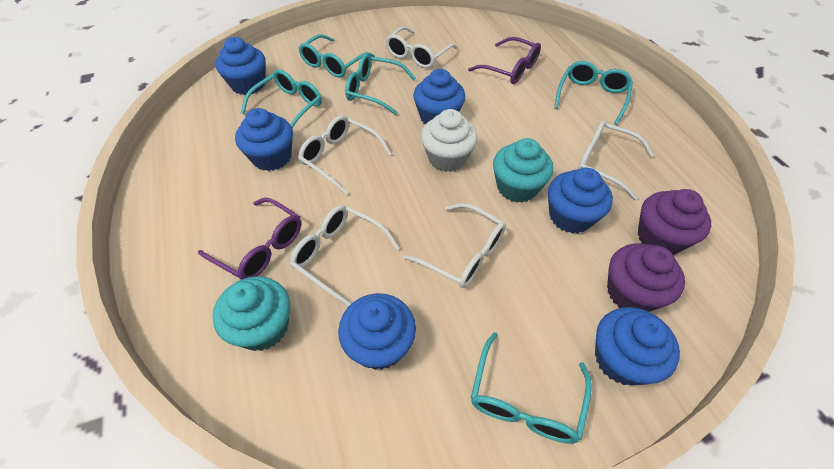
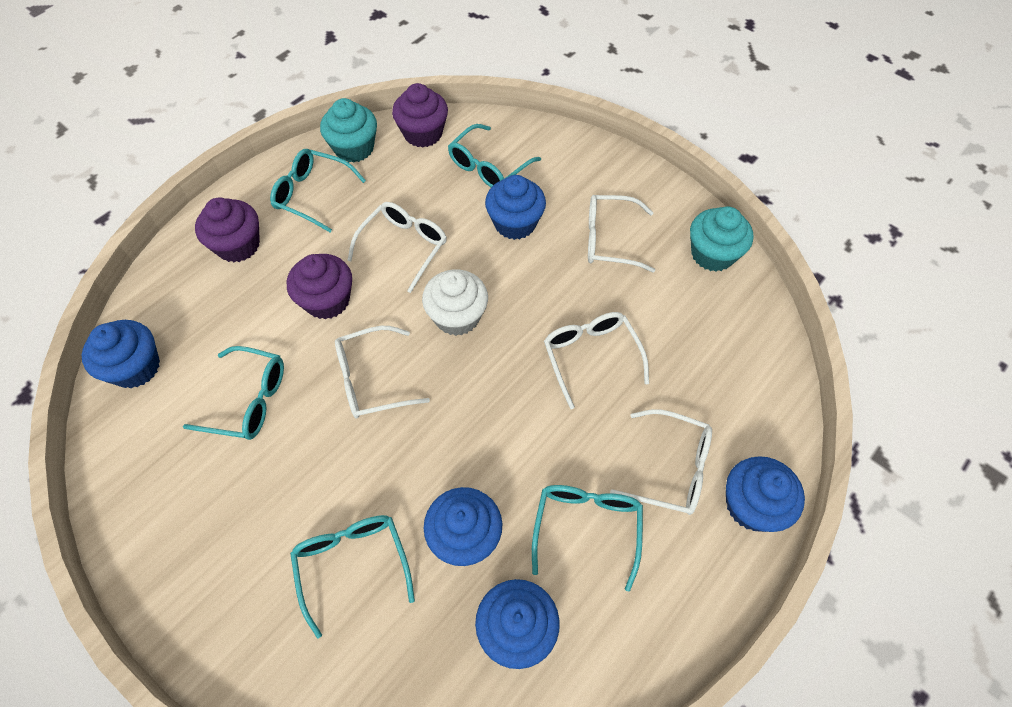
blue cupcake: 6 -> 5
purple cupcake: 2 -> 3
purple glasses: 2 -> 0

